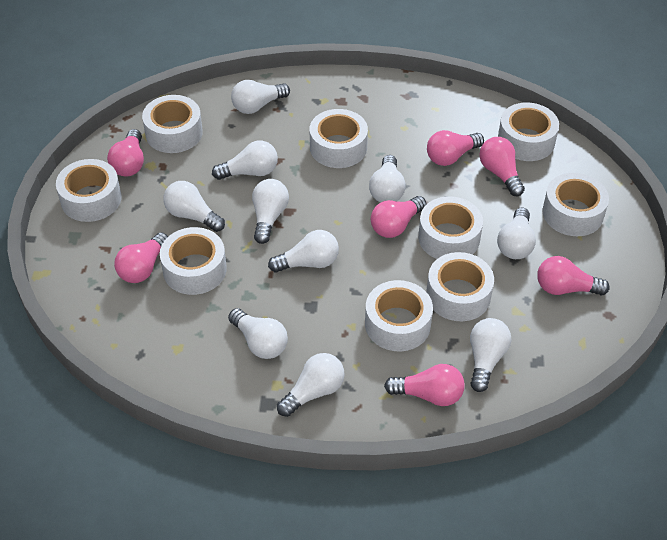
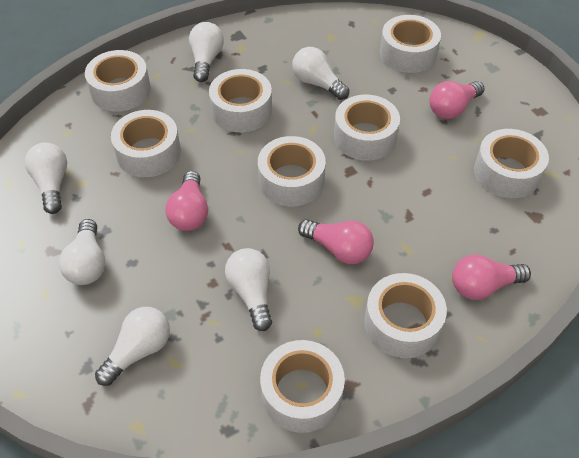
pink light bulb: 7 -> 4
white light bulb: 10 -> 6

